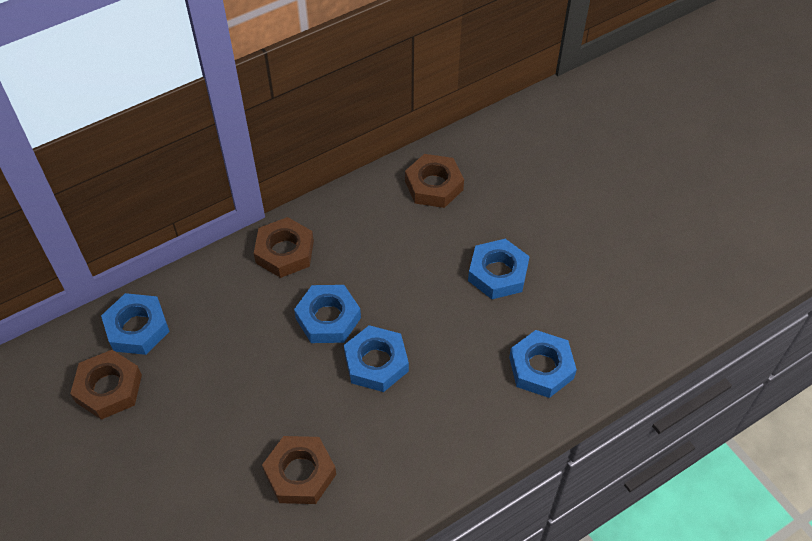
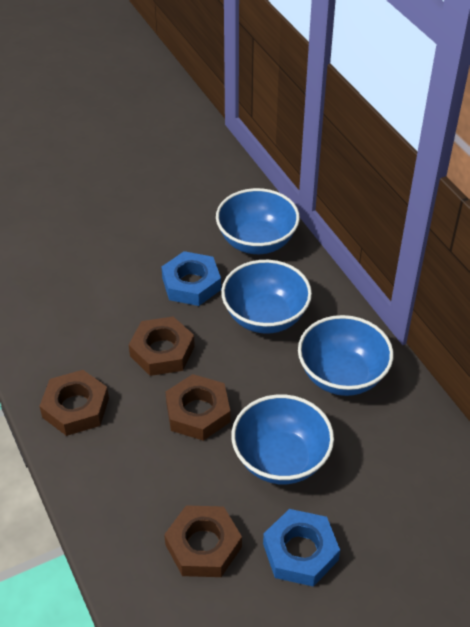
blue bowl: 0 -> 4
blue nut: 5 -> 2

